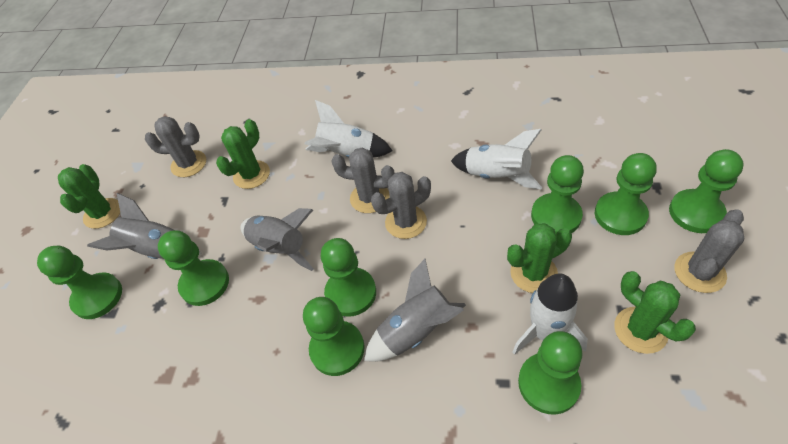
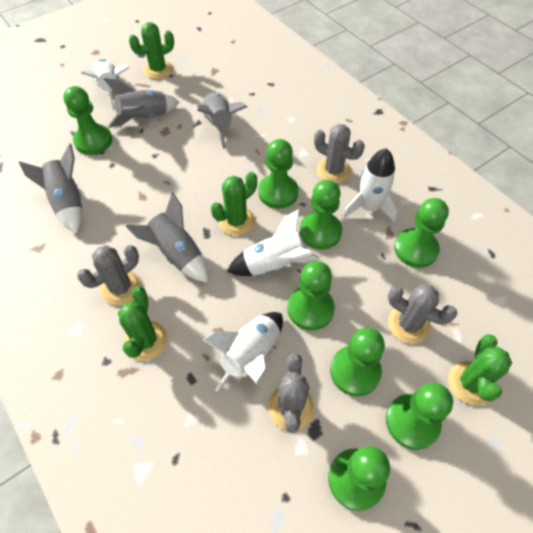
grey rocket: 3 -> 4
white rocket: 3 -> 4

